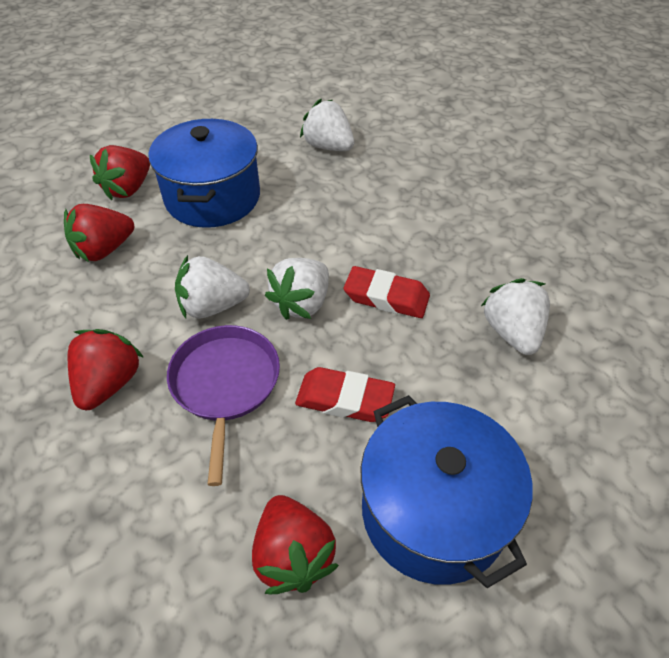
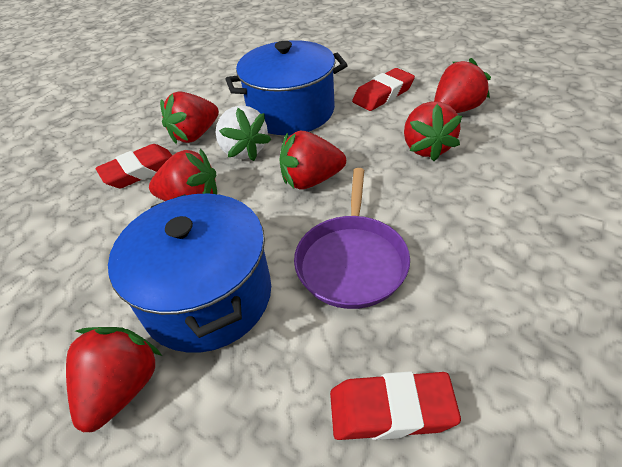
red eraser: 2 -> 3
red strawberry: 4 -> 6
white strawberry: 4 -> 1

